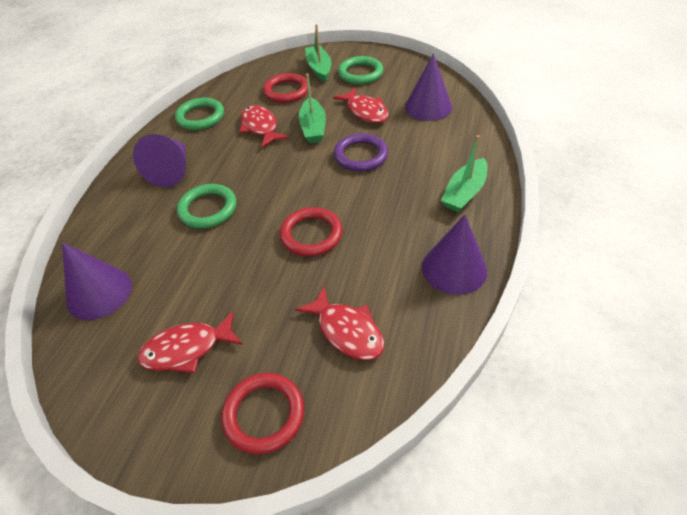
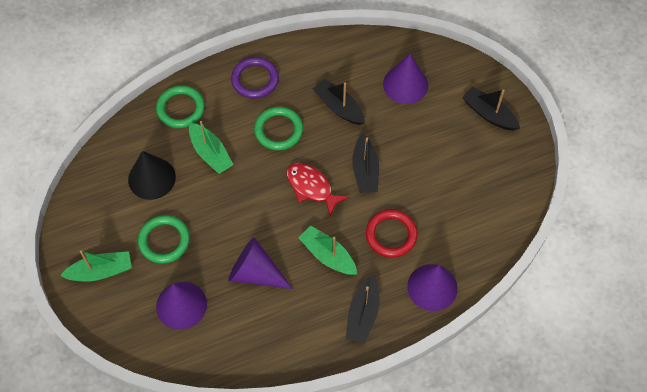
black boat: 0 -> 4
black cone: 0 -> 1
red fish: 4 -> 1
red ring: 3 -> 1

